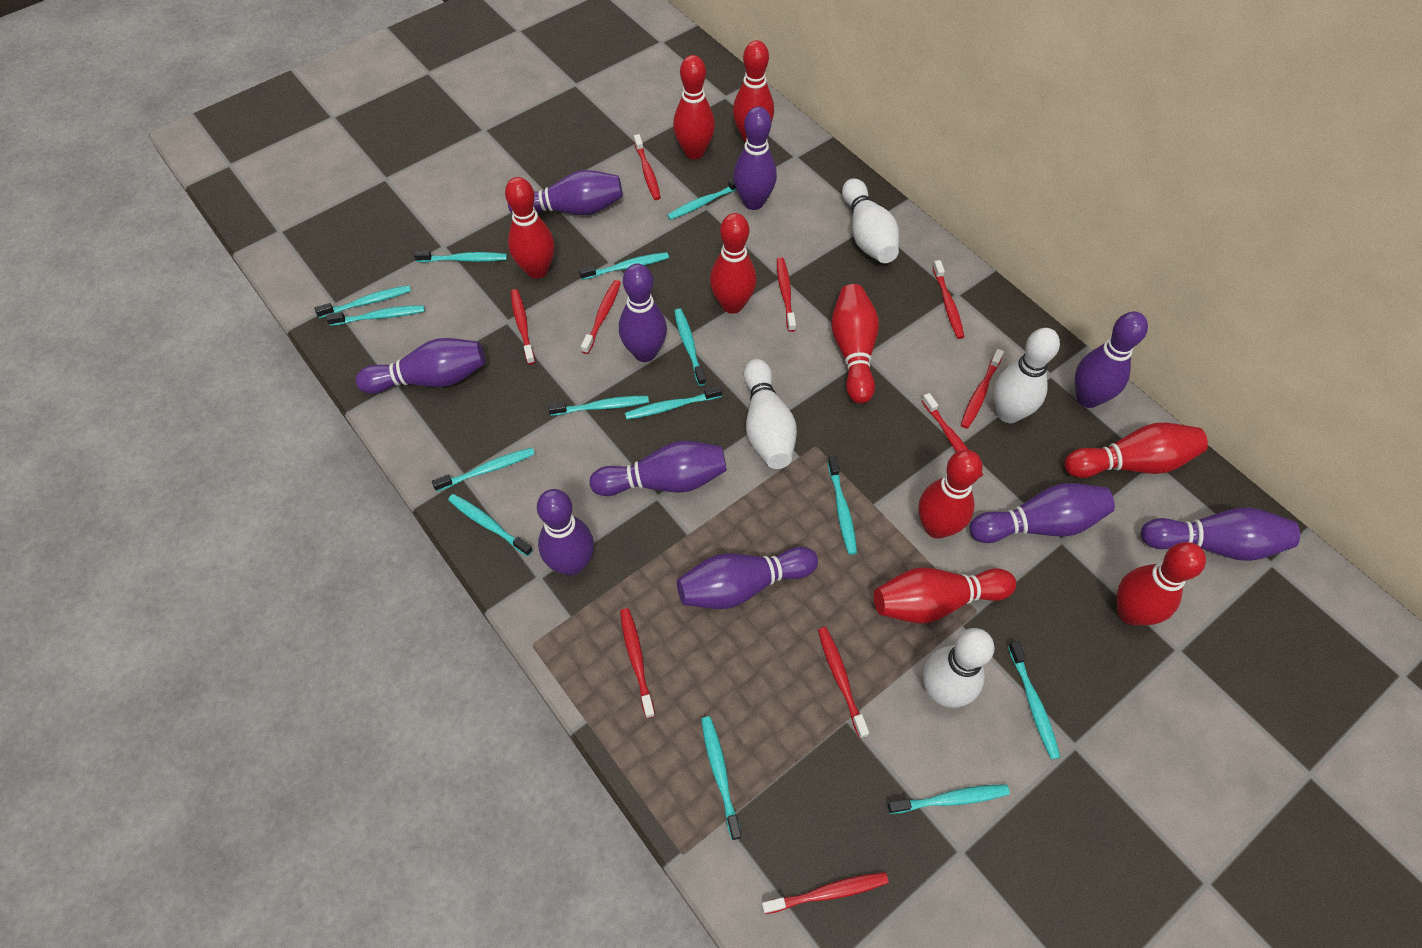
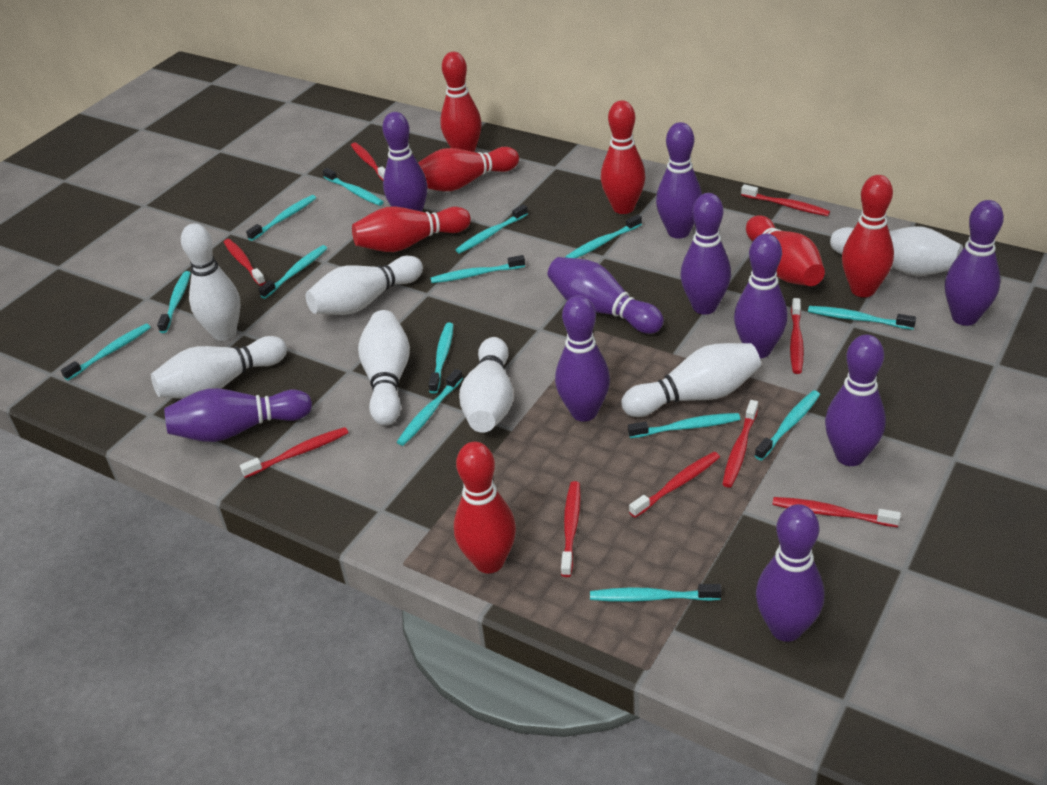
red bowling pin: 9 -> 7
red toothbrush: 10 -> 9
white bowling pin: 4 -> 7

